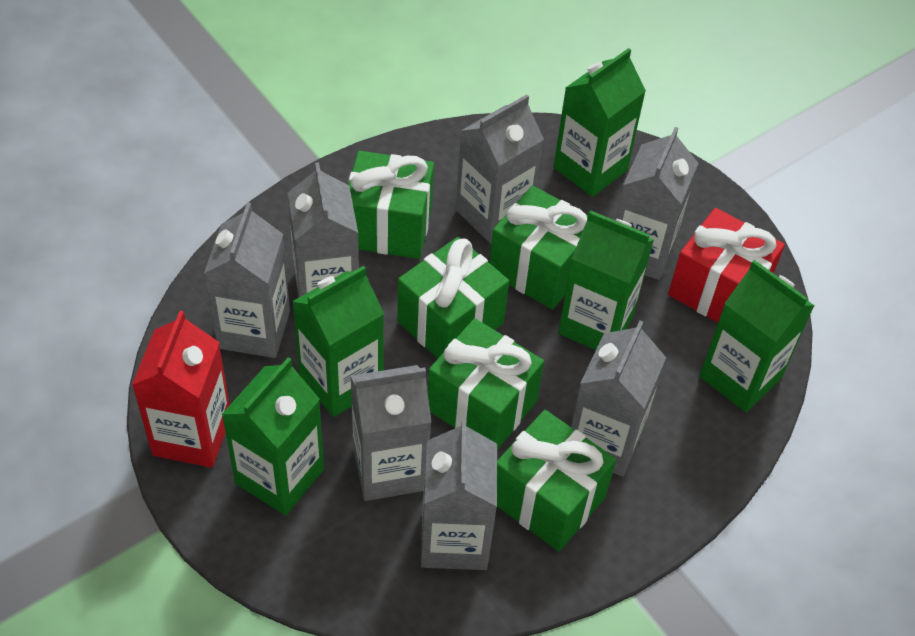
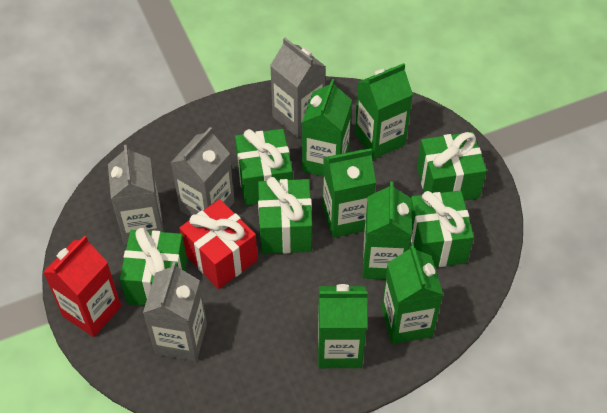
green carton: 5 -> 6
grey carton: 7 -> 4

